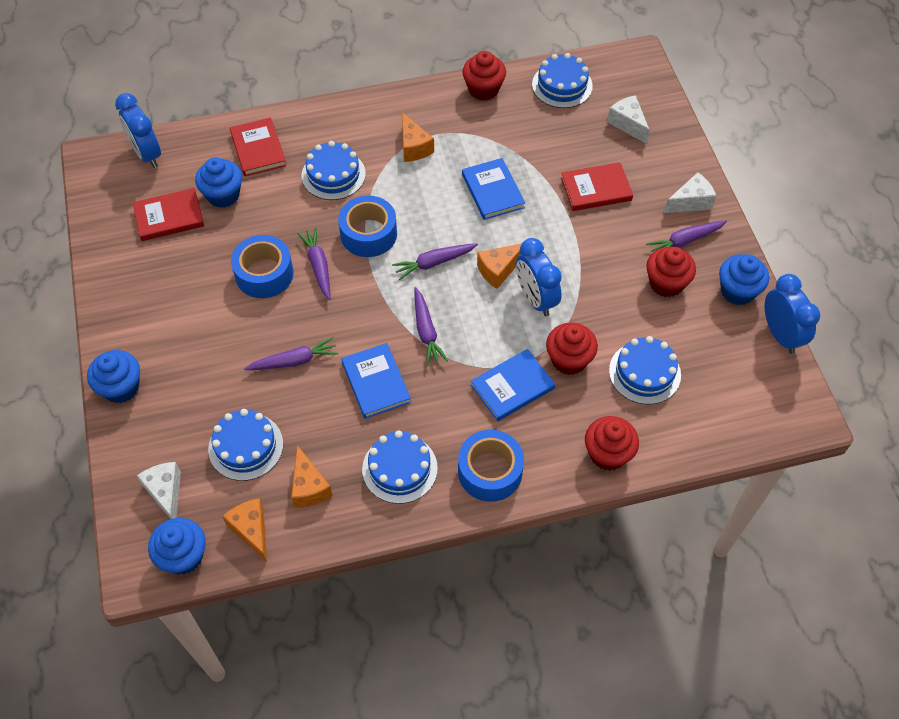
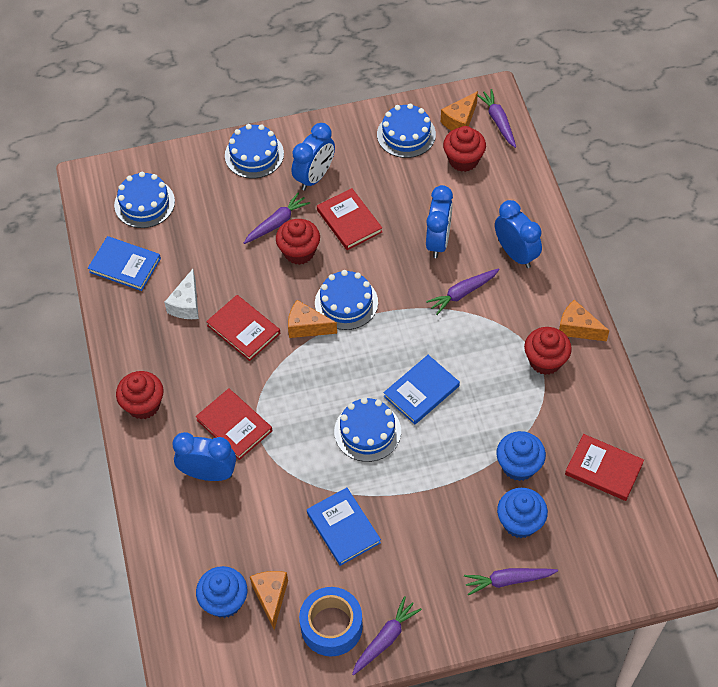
blue clock: 3 -> 4
blue cupcake: 4 -> 3
blue tape: 3 -> 1
red book: 3 -> 4
white cheese: 3 -> 1

